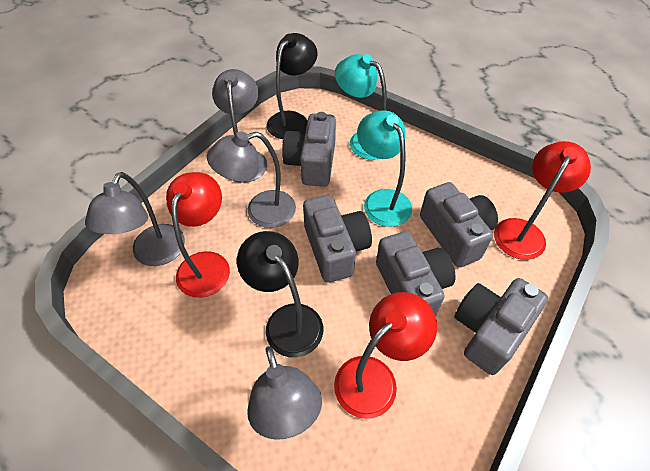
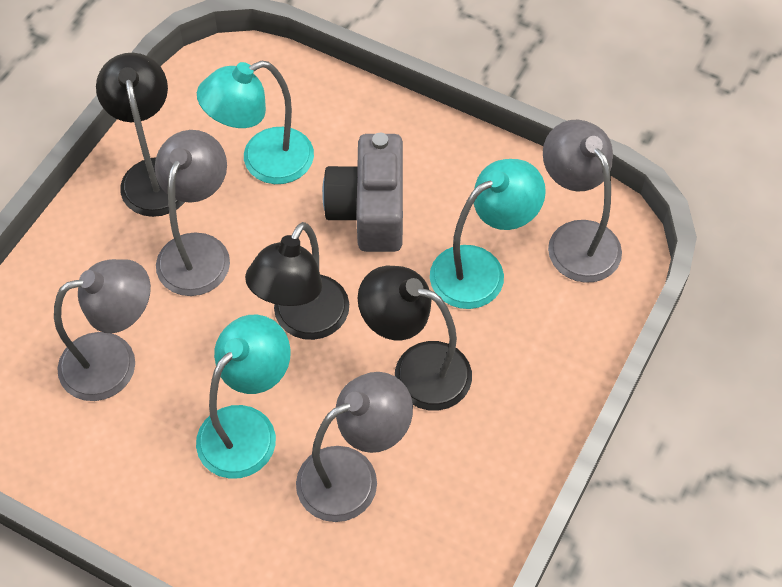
black lamp: 2 -> 3
grey camera: 5 -> 1
red lamp: 3 -> 0
turquoise lamp: 2 -> 3

